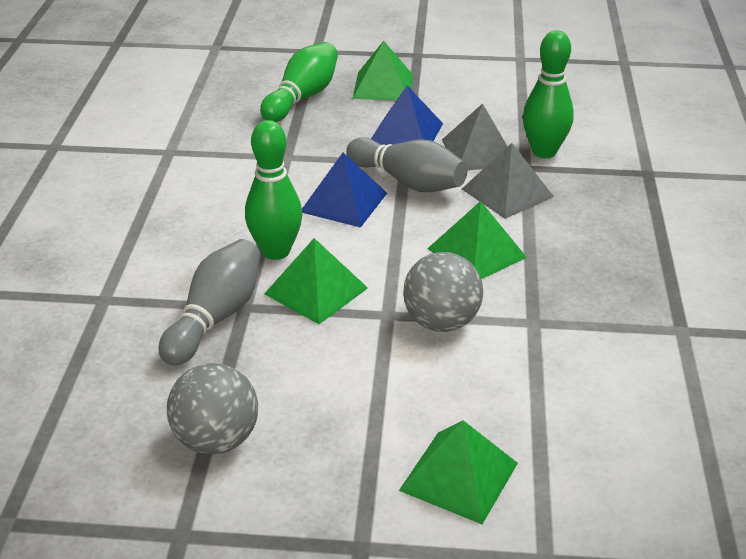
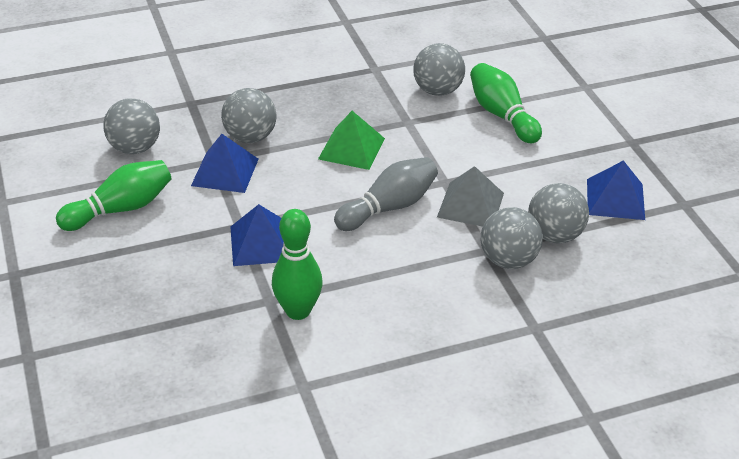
blue pyramid: 2 -> 3
green pyramid: 4 -> 1
grey ball: 2 -> 5
grey bowling pin: 2 -> 1
grey pyramid: 2 -> 1

